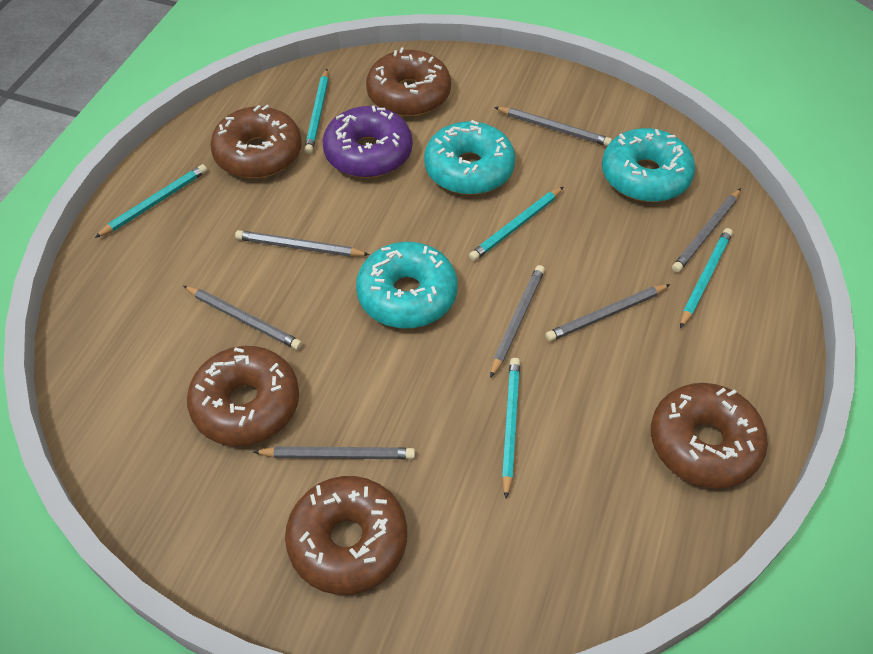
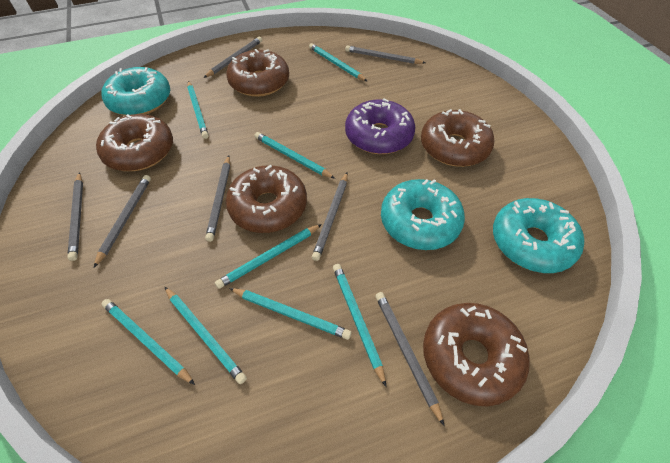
turquoise pencil: 5 -> 8

